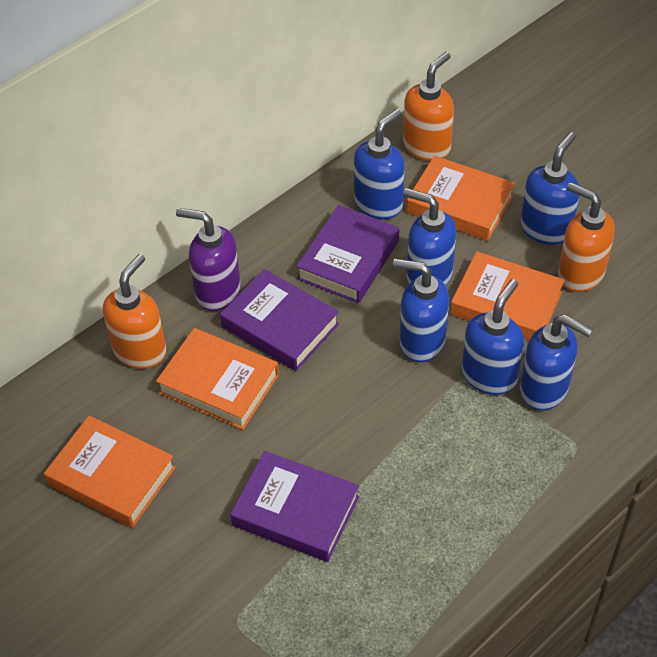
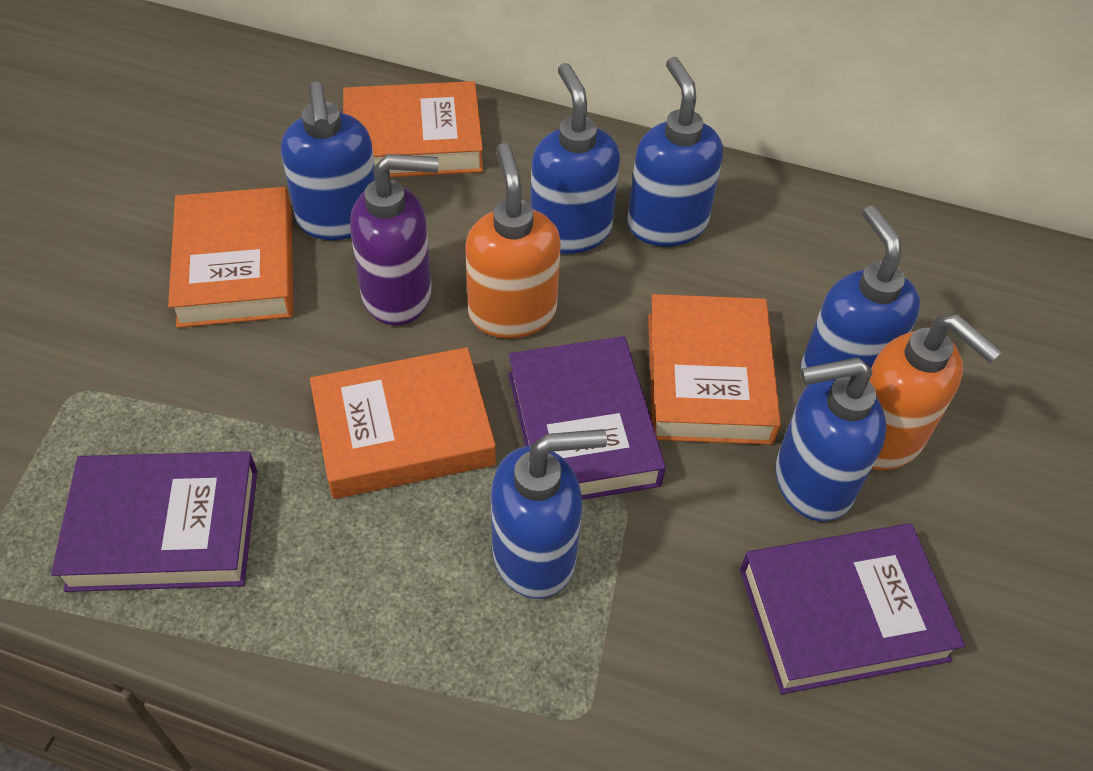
orange soap dispenser: 3 -> 2

